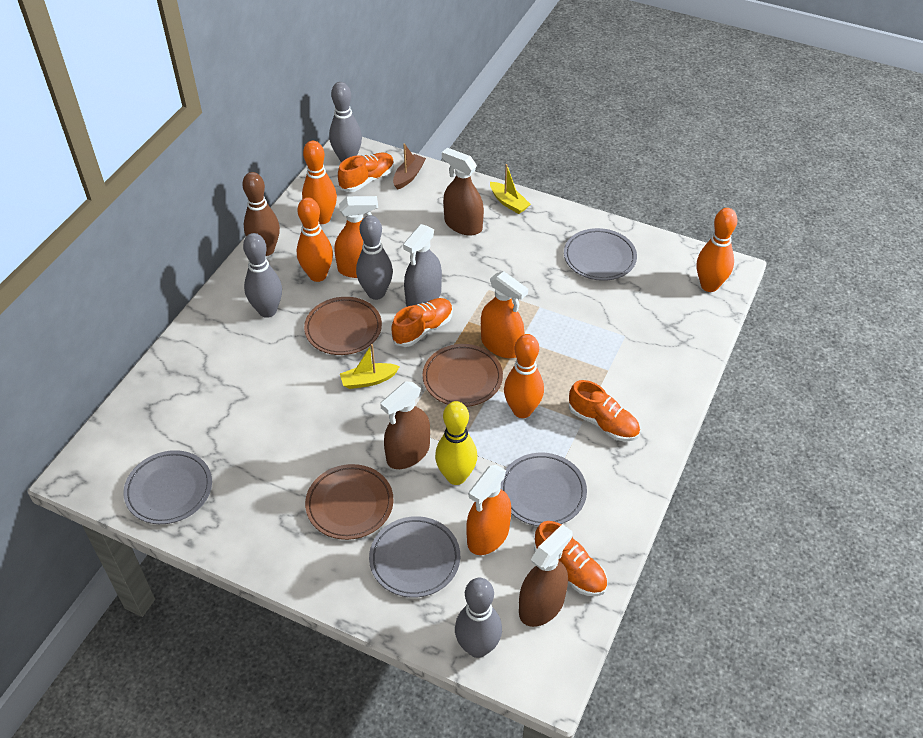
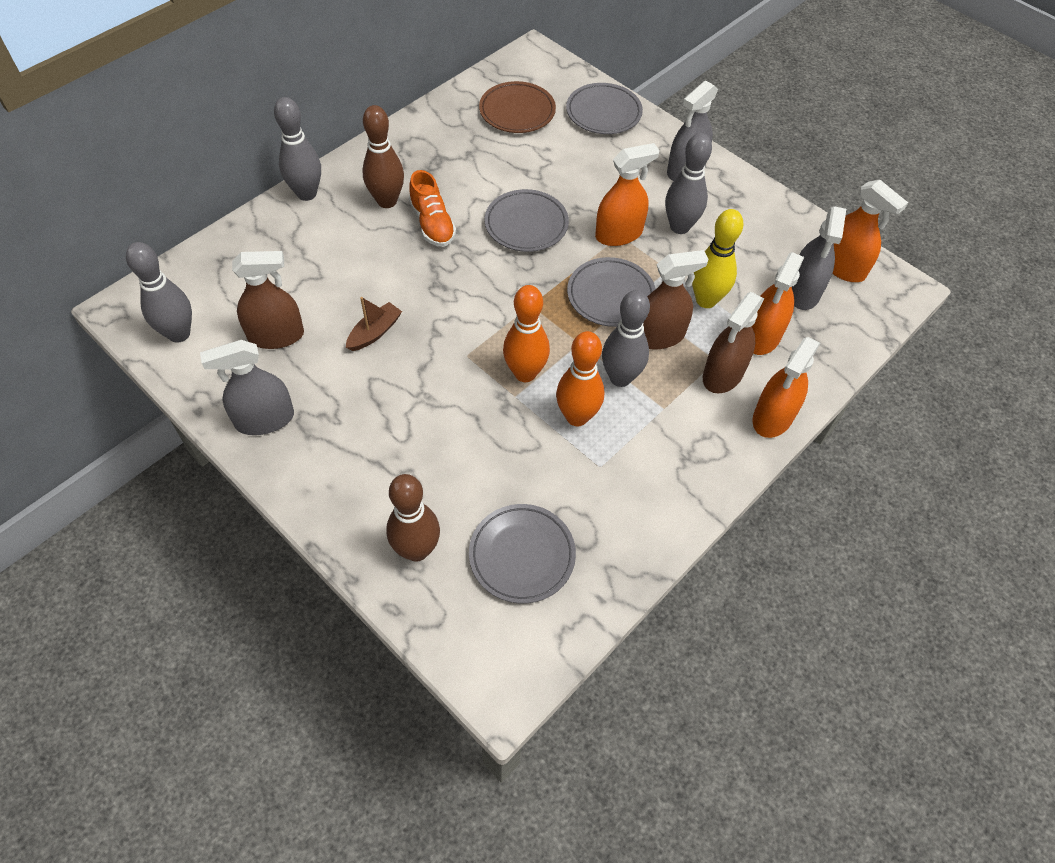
brown bowling pin: 1 -> 2
brown plate: 3 -> 1
grey spray bottle: 1 -> 3
orange bowling pin: 4 -> 2
orange shoe: 4 -> 1
orange spray bottle: 3 -> 4
yellow boat: 2 -> 0

